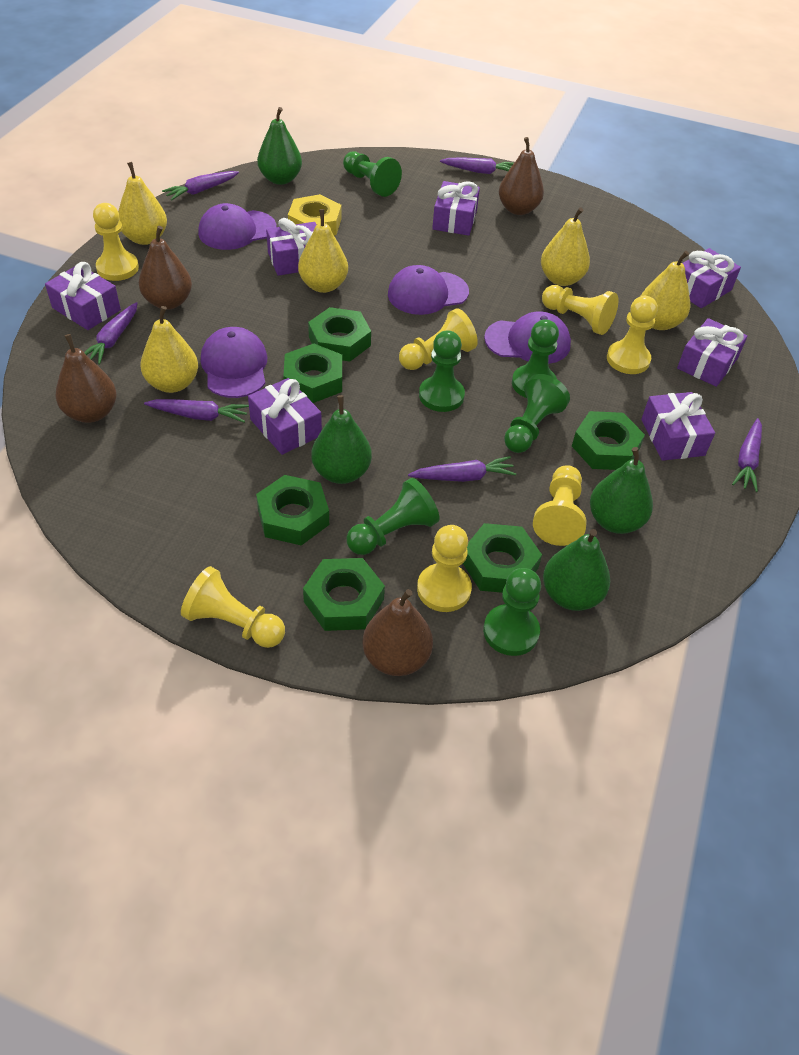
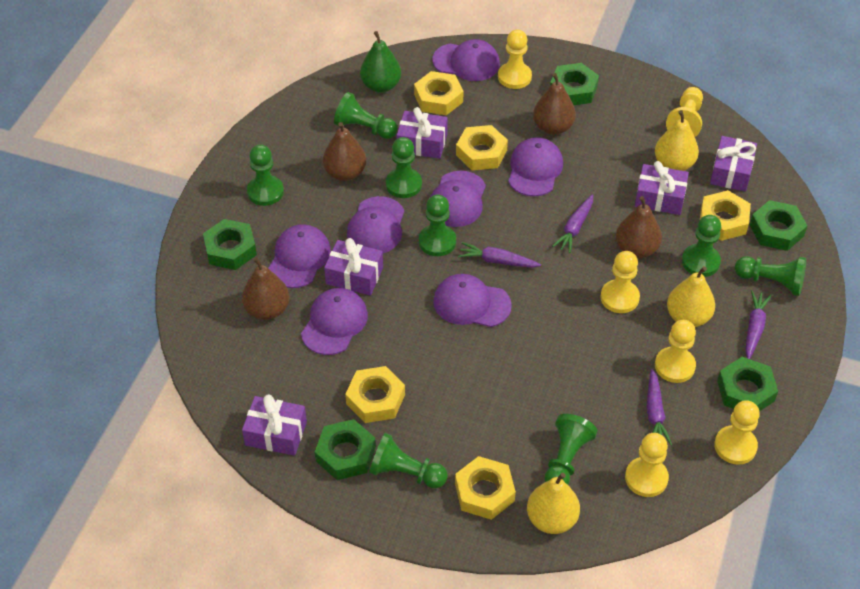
green nut: 6 -> 5
green pawn: 6 -> 8
green pear: 4 -> 1
purple cap: 4 -> 7
purple carrot: 6 -> 4
purple gift: 7 -> 5
yellow nut: 1 -> 5
yellow pawn: 7 -> 6
yellow pear: 5 -> 3

